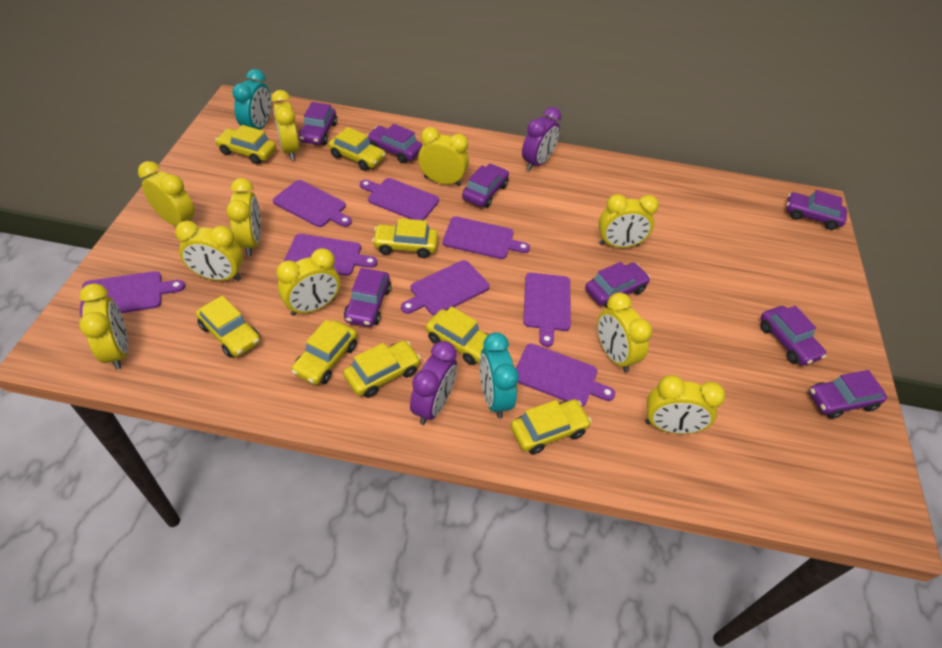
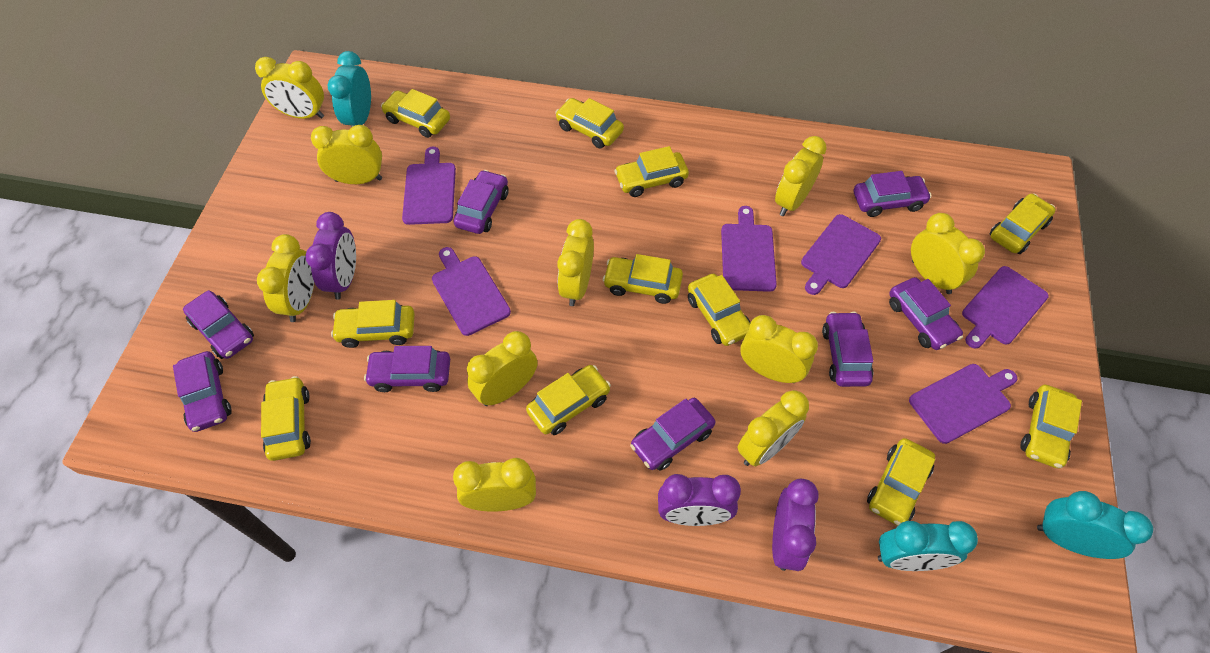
purple clock: 2 -> 3
purple cutting board: 8 -> 6
turquoise clock: 2 -> 3
yellow car: 8 -> 11

